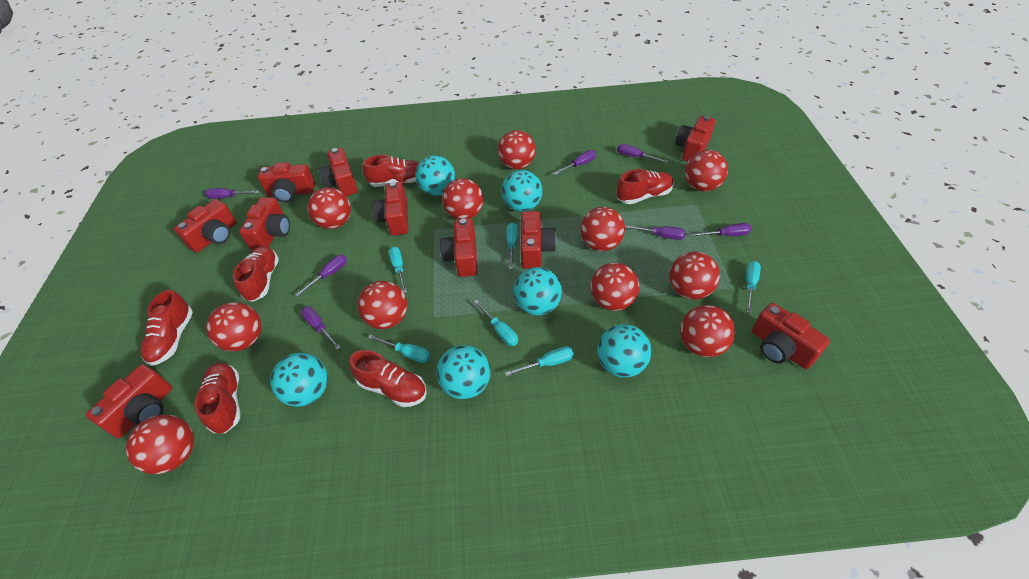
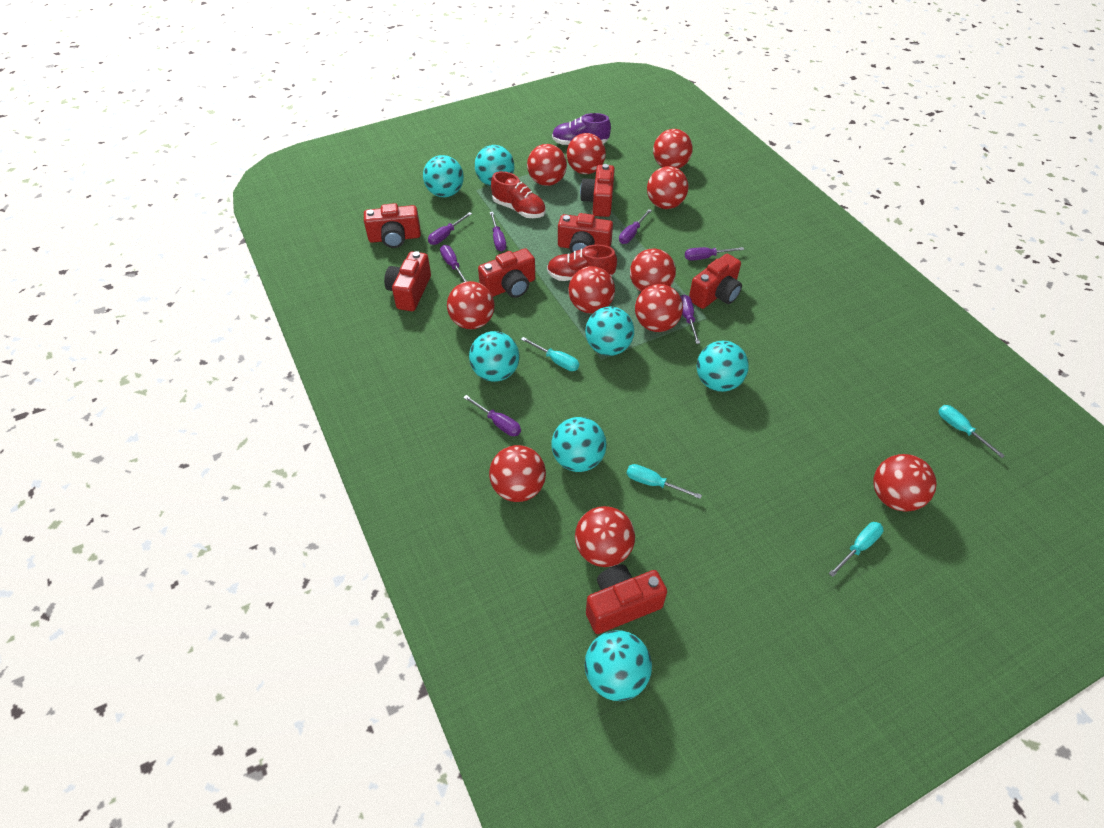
purple shoe: 0 -> 1
red camera: 10 -> 7
red shoe: 6 -> 2
turquoise ball: 6 -> 7
turquoise screwdriver: 6 -> 4

